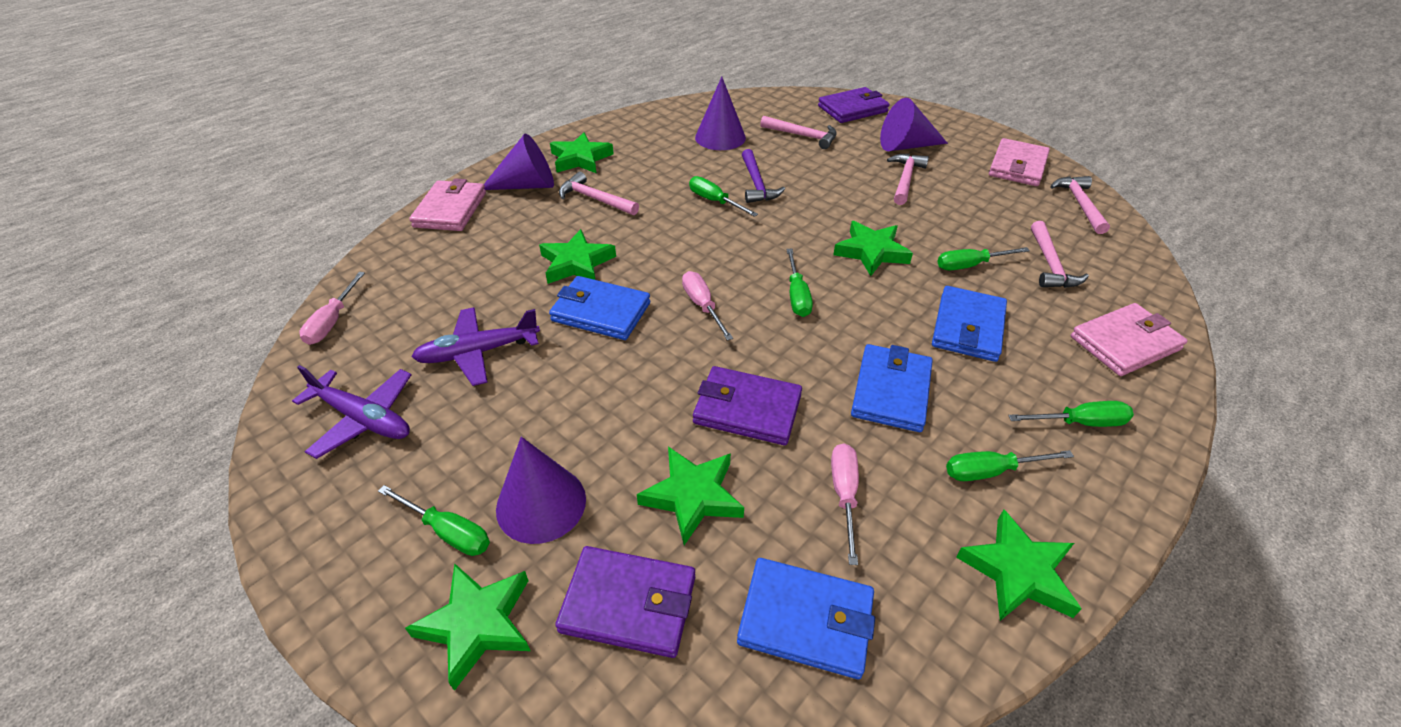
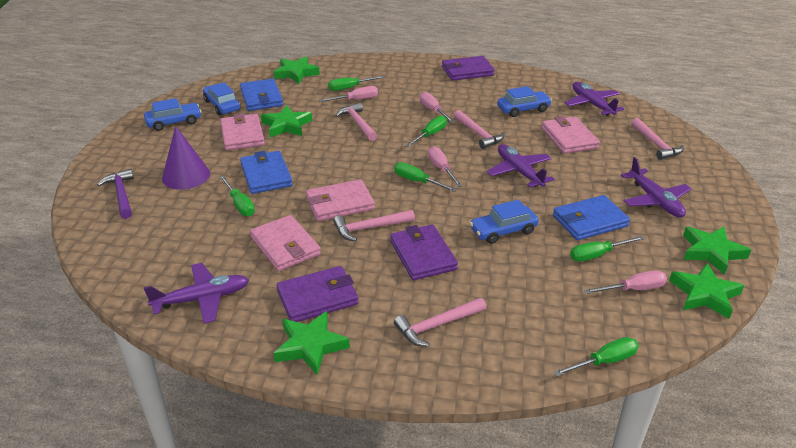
blue car: 0 -> 4
blue wallet: 4 -> 3
green star: 6 -> 5
pink screwdriver: 3 -> 4
pink wallet: 3 -> 4
purple cone: 4 -> 1
purple plane: 2 -> 4

